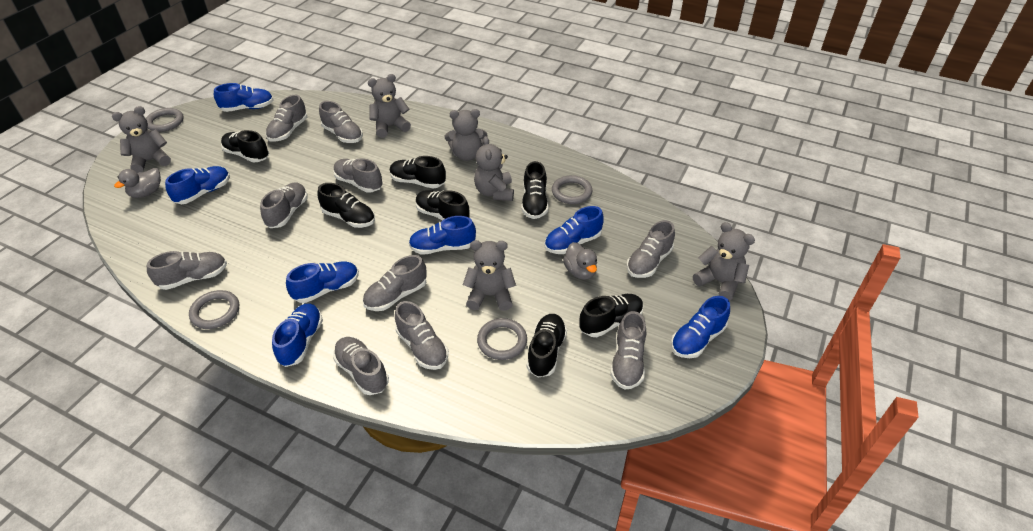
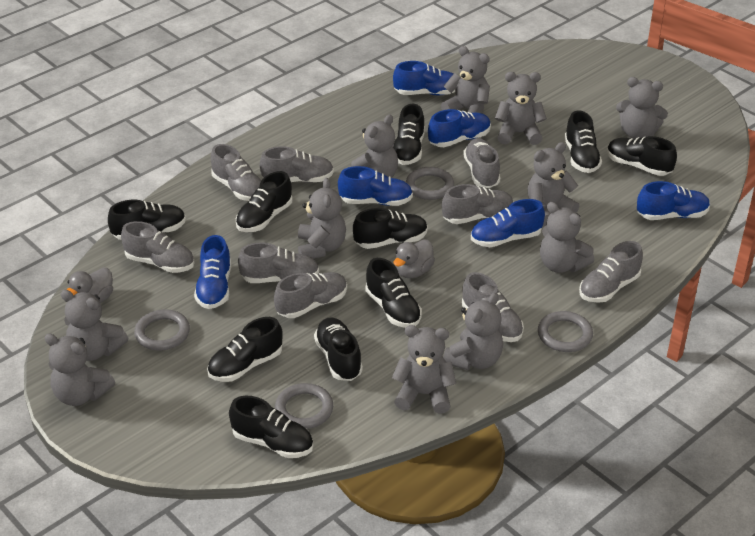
black shoe: 7 -> 10
blue shoe: 7 -> 6
grey shoe: 10 -> 9
grey teddy bear: 6 -> 11

